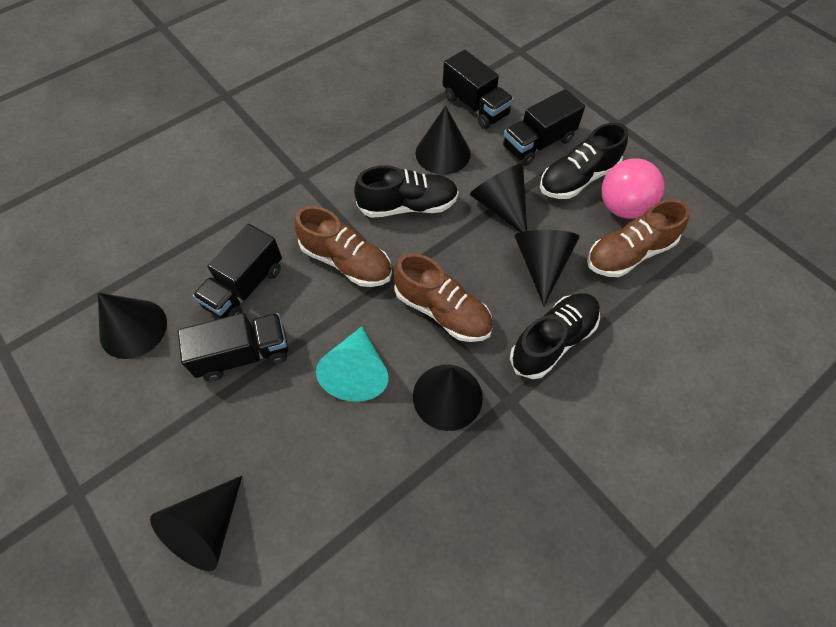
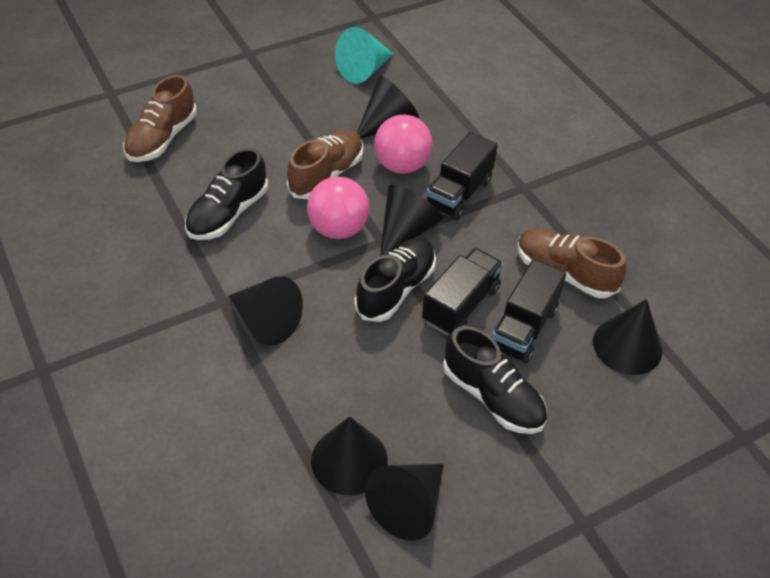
black truck: 4 -> 3
pink ball: 1 -> 2

